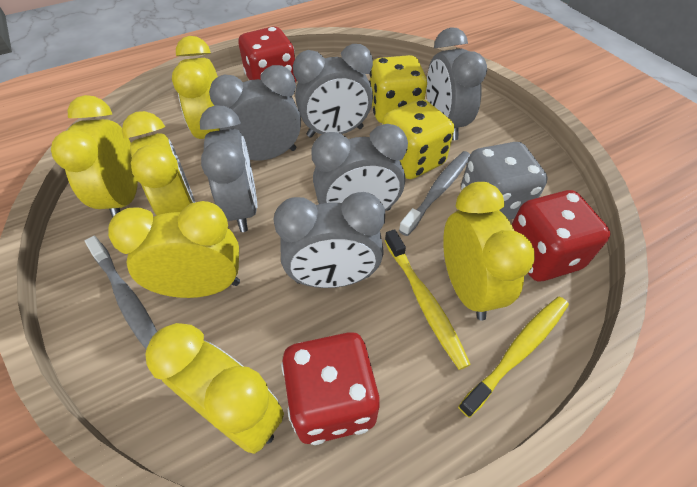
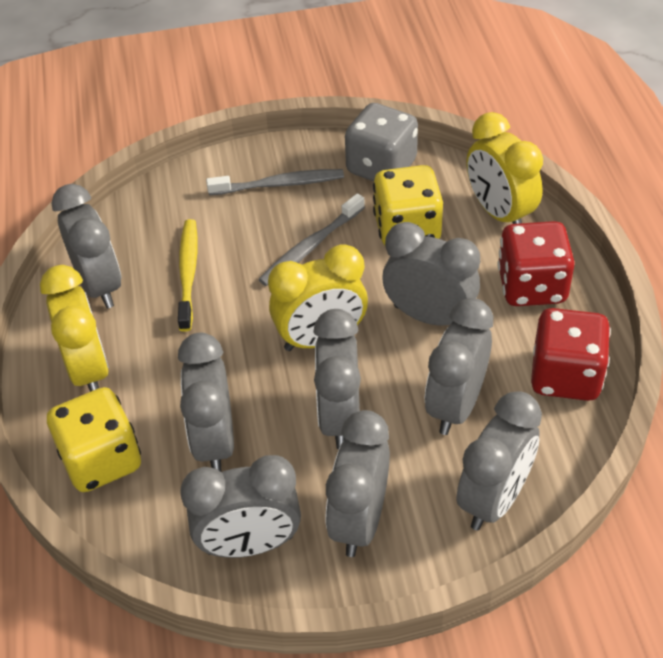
grey clock: 6 -> 8
red dice: 3 -> 2
yellow clock: 6 -> 3
yellow toothbrush: 2 -> 1

